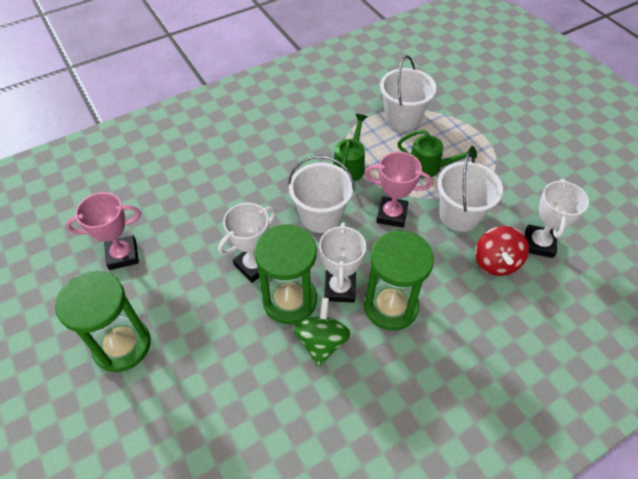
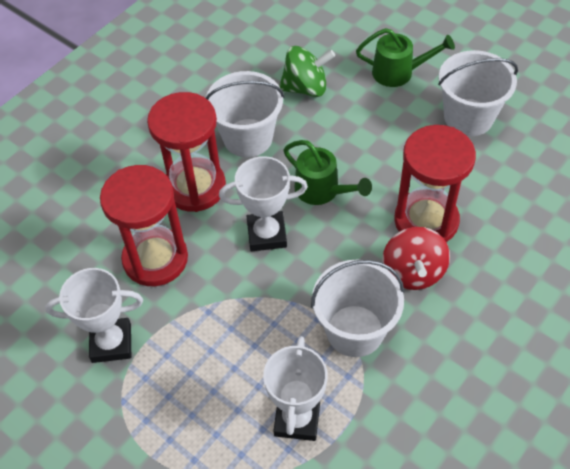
green hourglass: 3 -> 0
pink trophy: 2 -> 0
red hourglass: 0 -> 3

